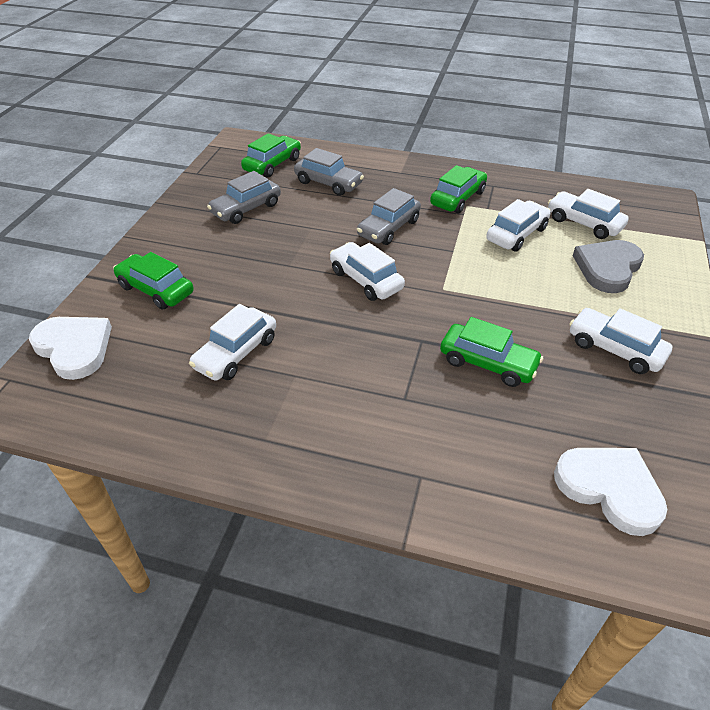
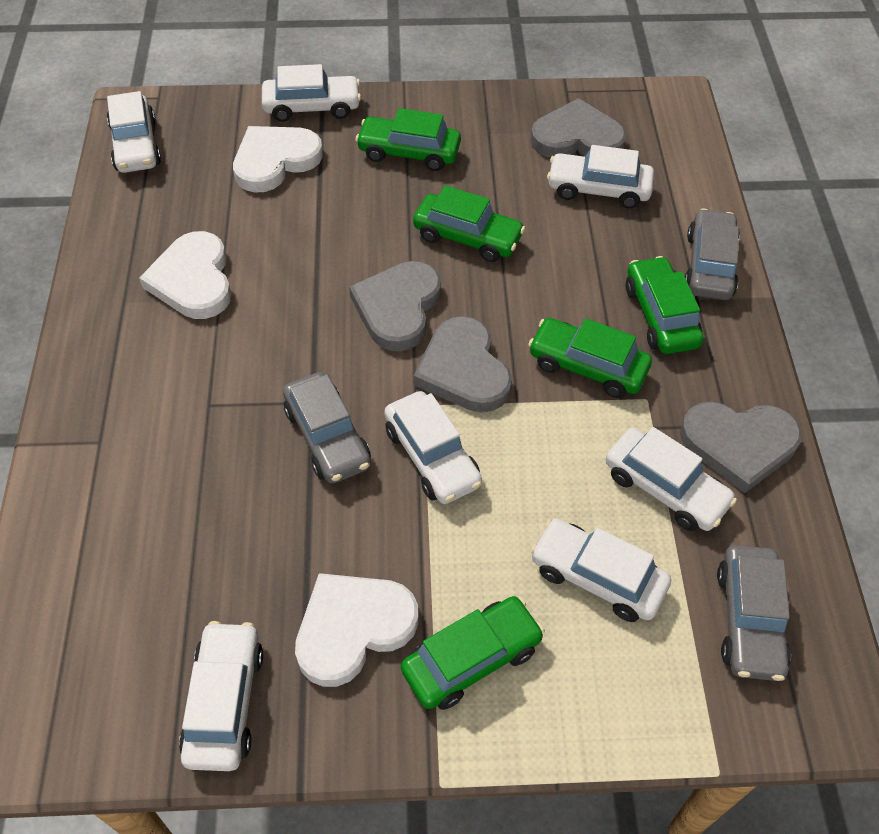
green car: 4 -> 5
grey heart: 1 -> 4
white car: 5 -> 7
white heart: 2 -> 3

